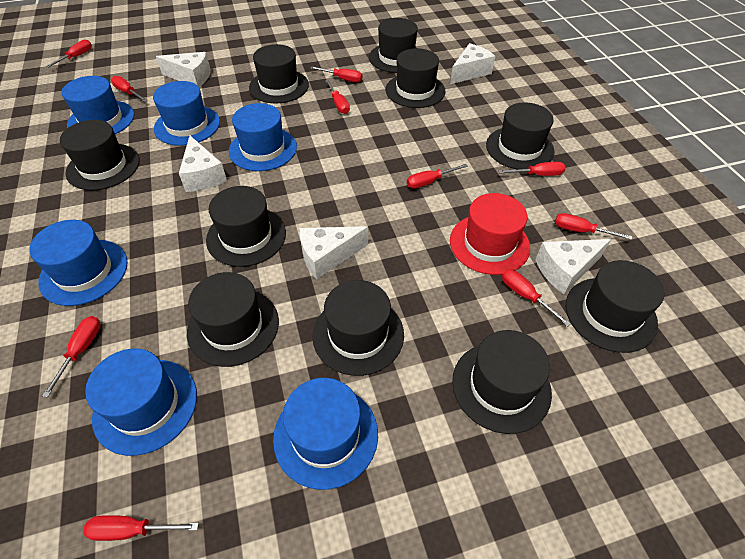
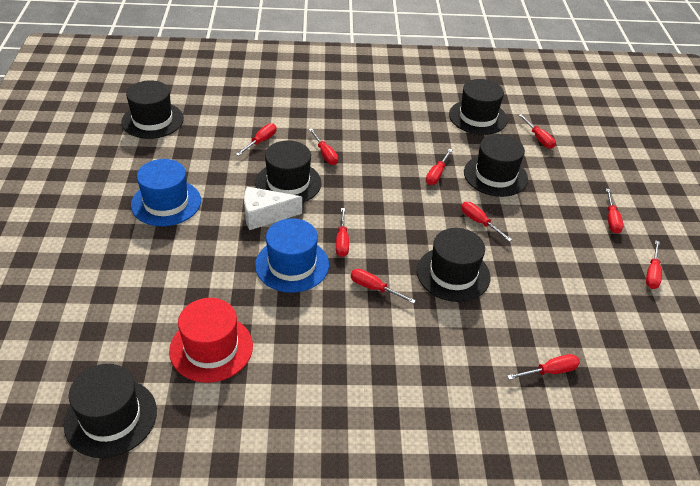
black hat: 10 -> 6
blue hat: 6 -> 2
white cheese: 5 -> 1

